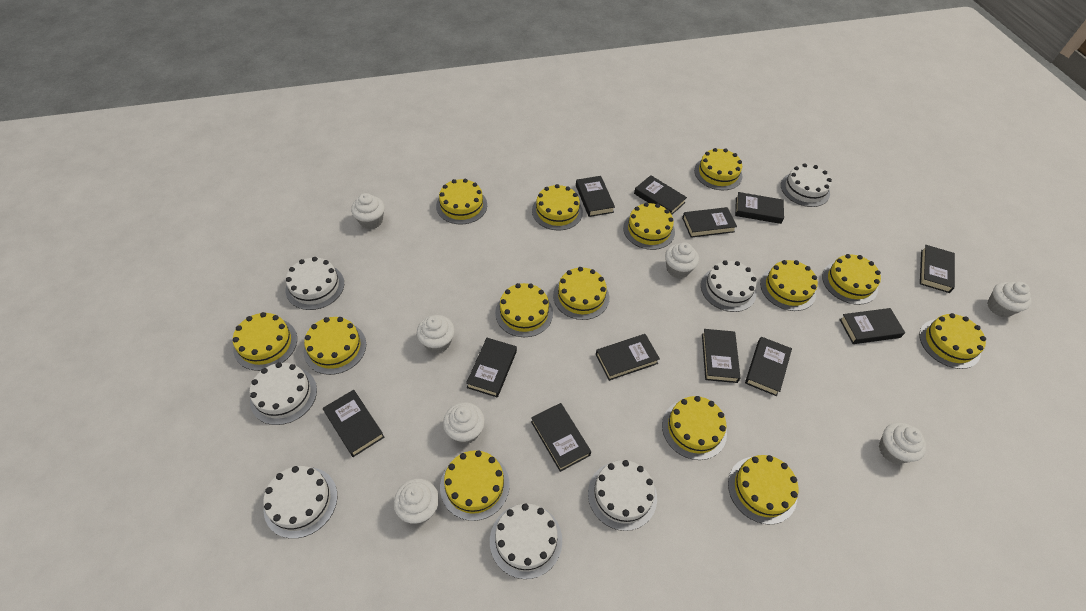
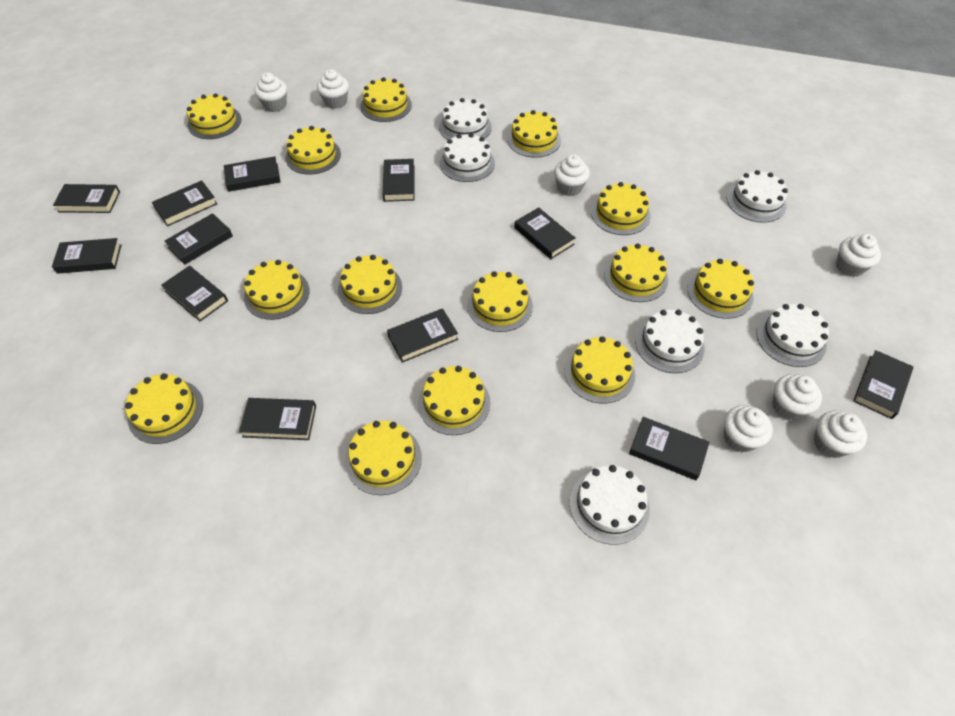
white cake: 7 -> 6

